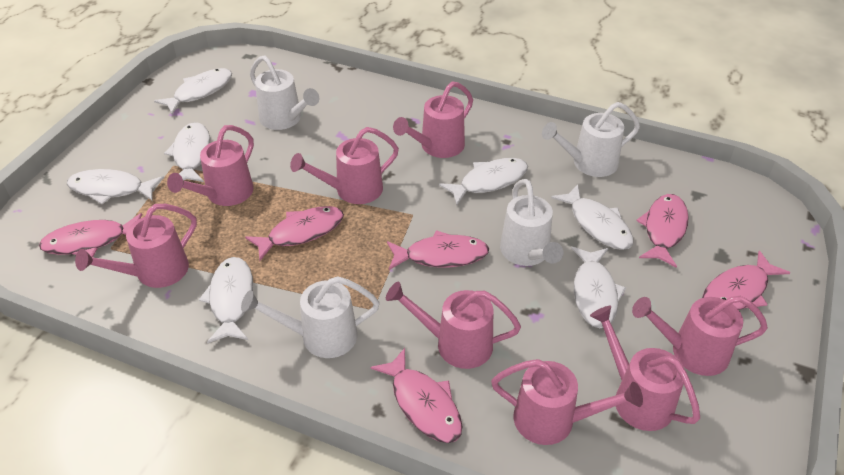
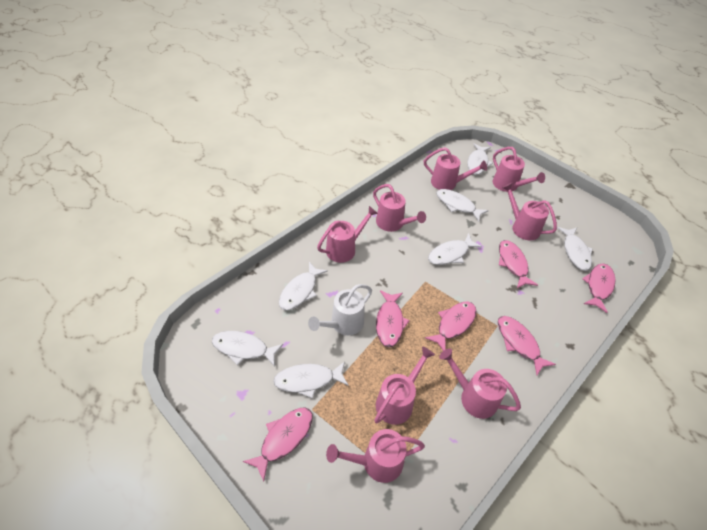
white watering can: 4 -> 1

